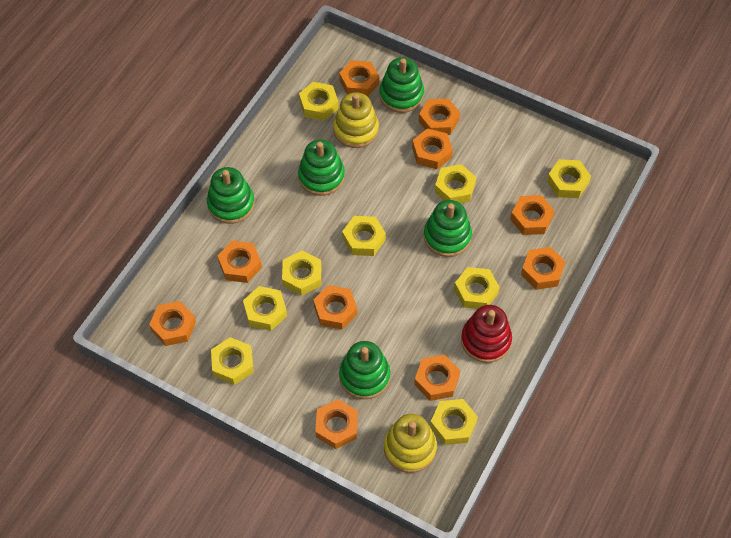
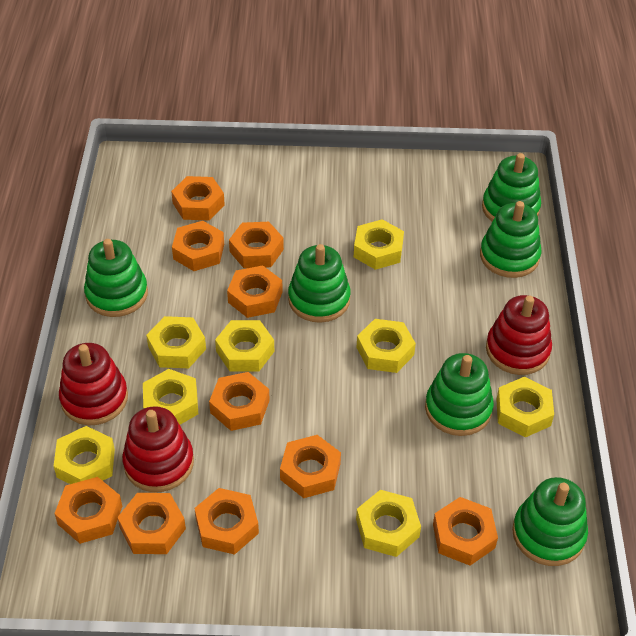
green stacking toy: 5 -> 6
red stacking toy: 1 -> 3
yellow nut: 9 -> 8
yellow stacking toy: 2 -> 0

